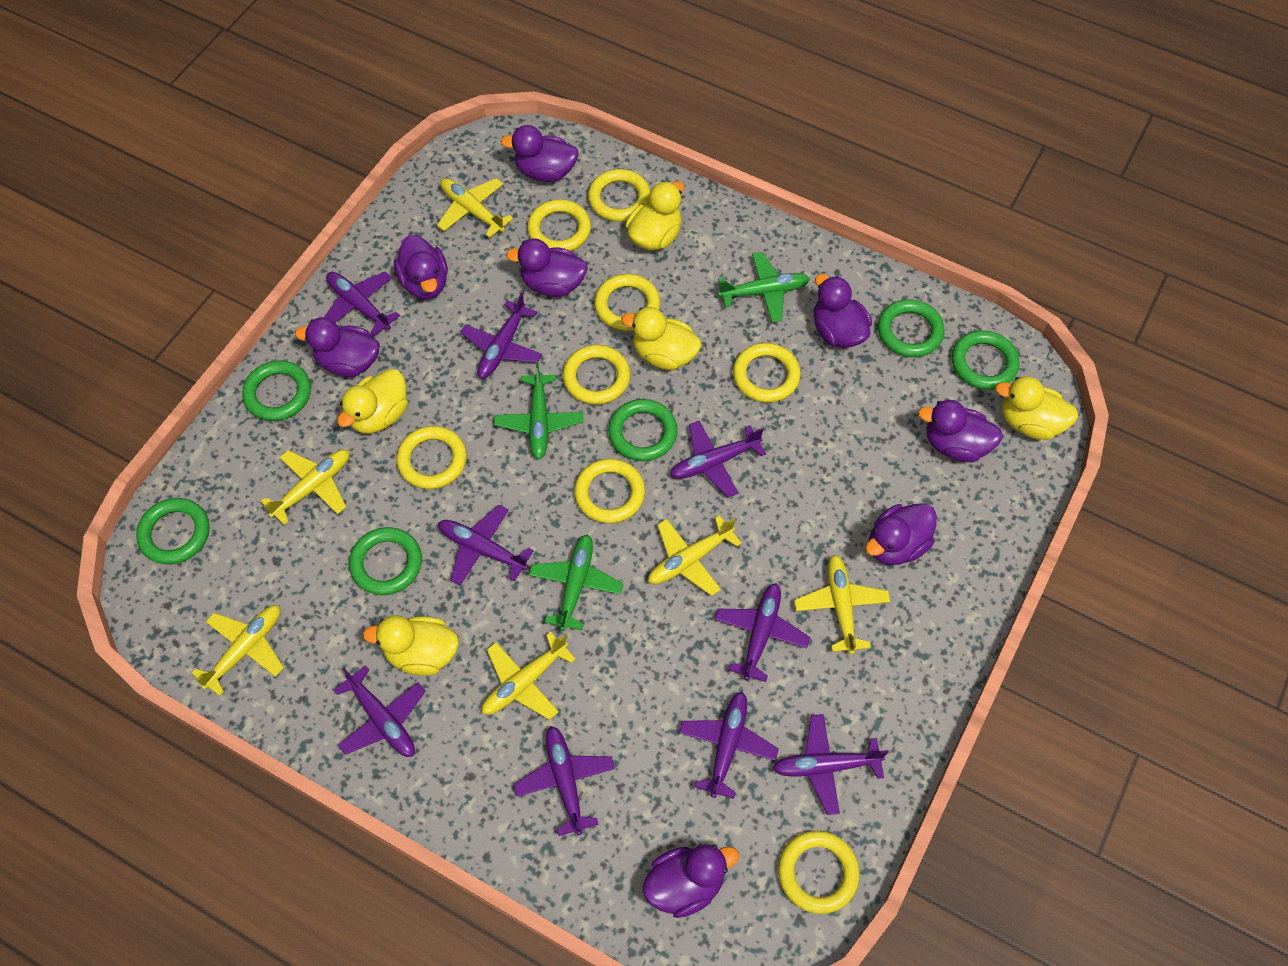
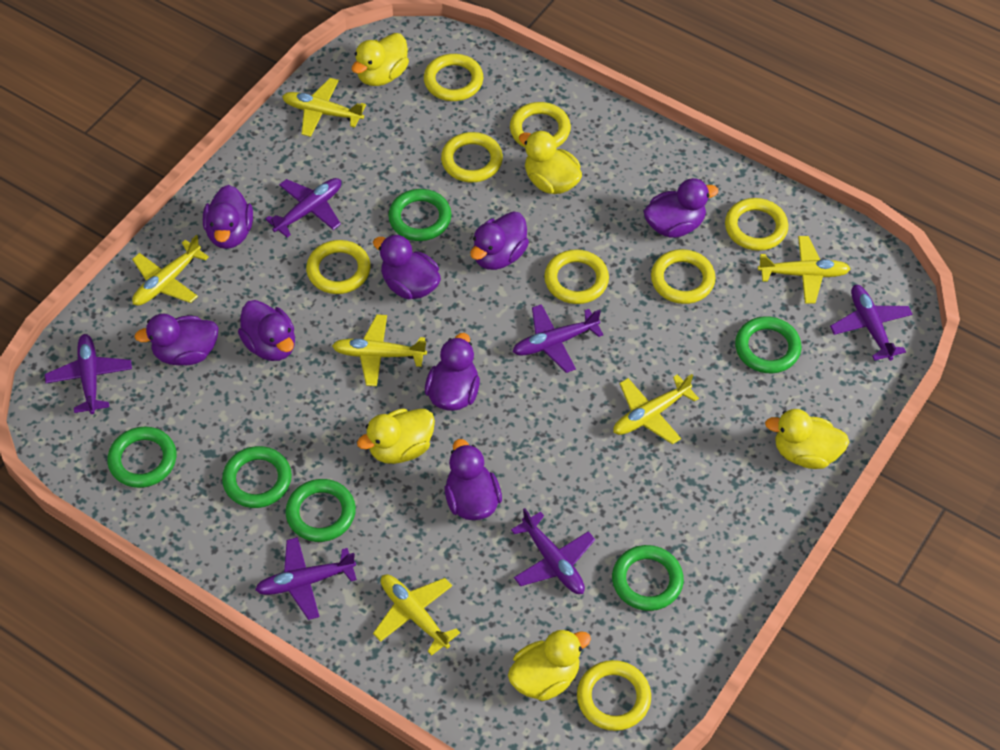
green plane: 3 -> 0
purple plane: 9 -> 6

